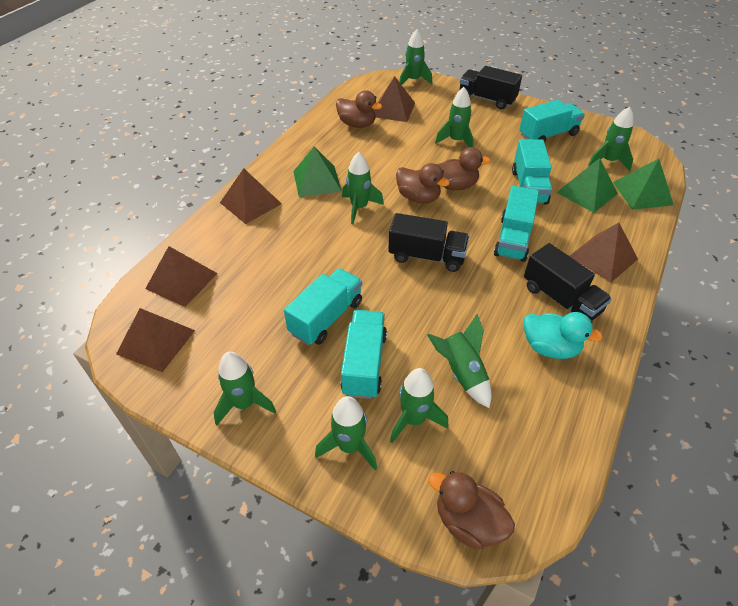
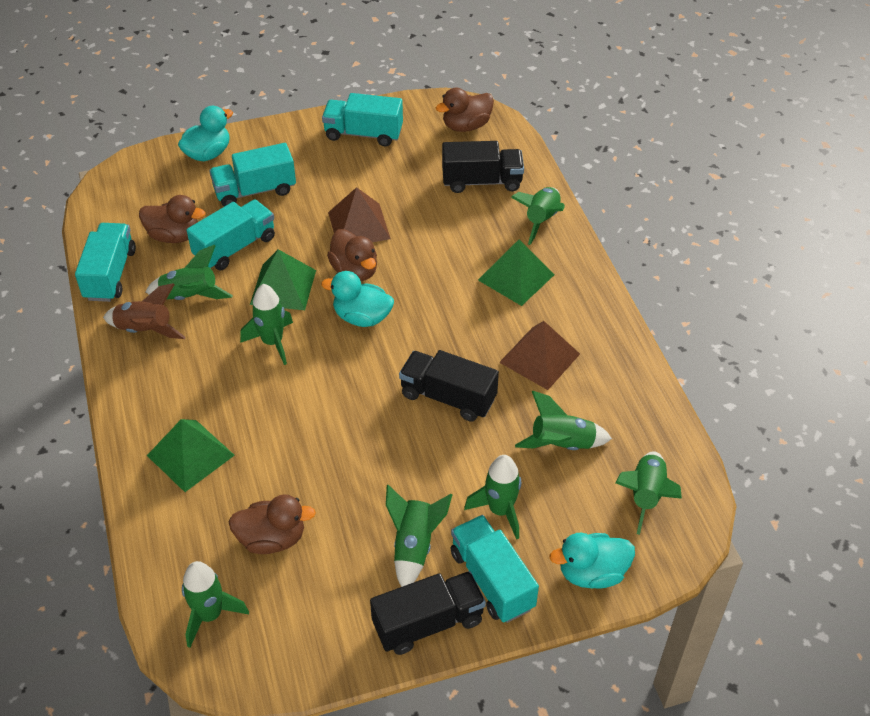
brown pyramid: 5 -> 2
brown rocket: 0 -> 1
turquoise duck: 1 -> 3

